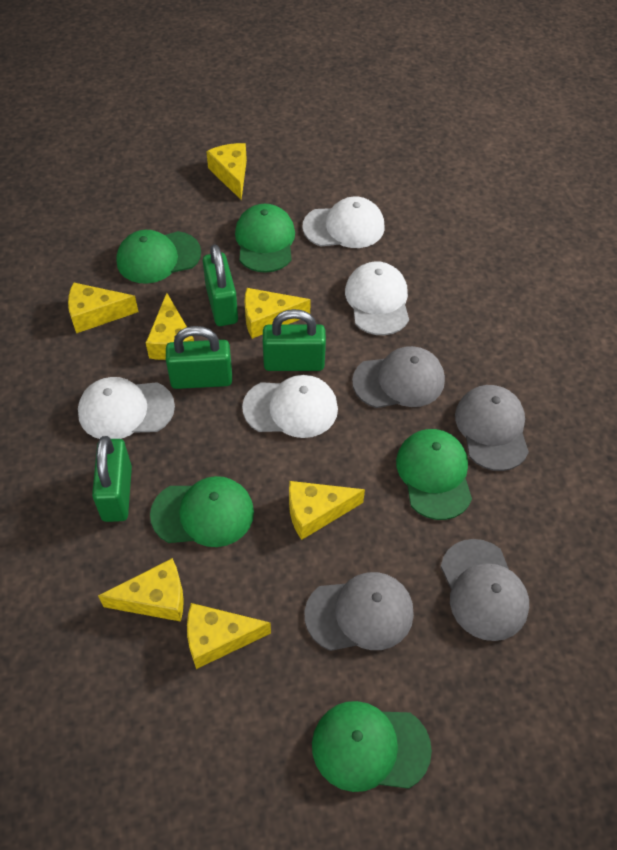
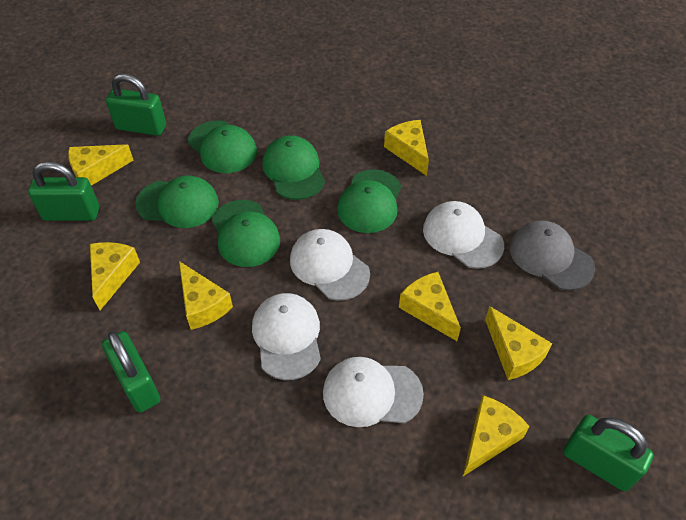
grey cap: 4 -> 1

